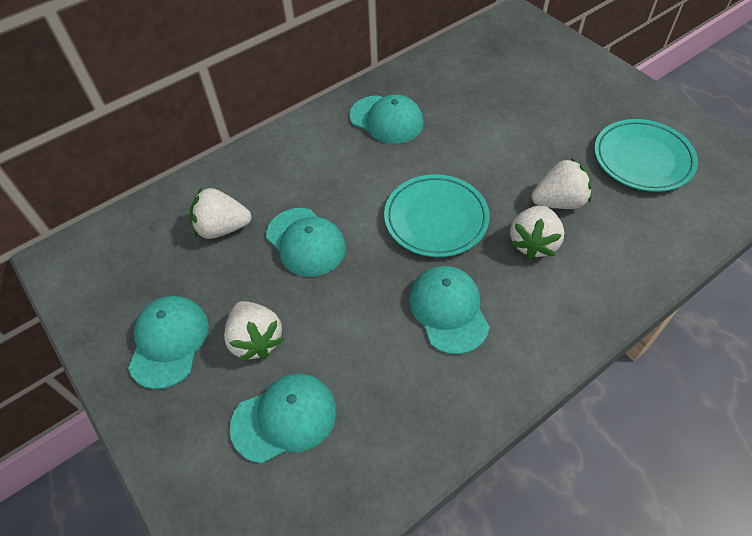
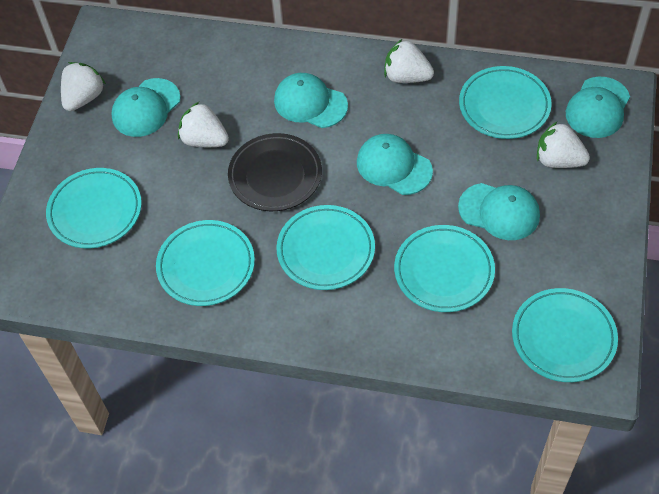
black plate: 0 -> 1
turquoise plate: 2 -> 6

